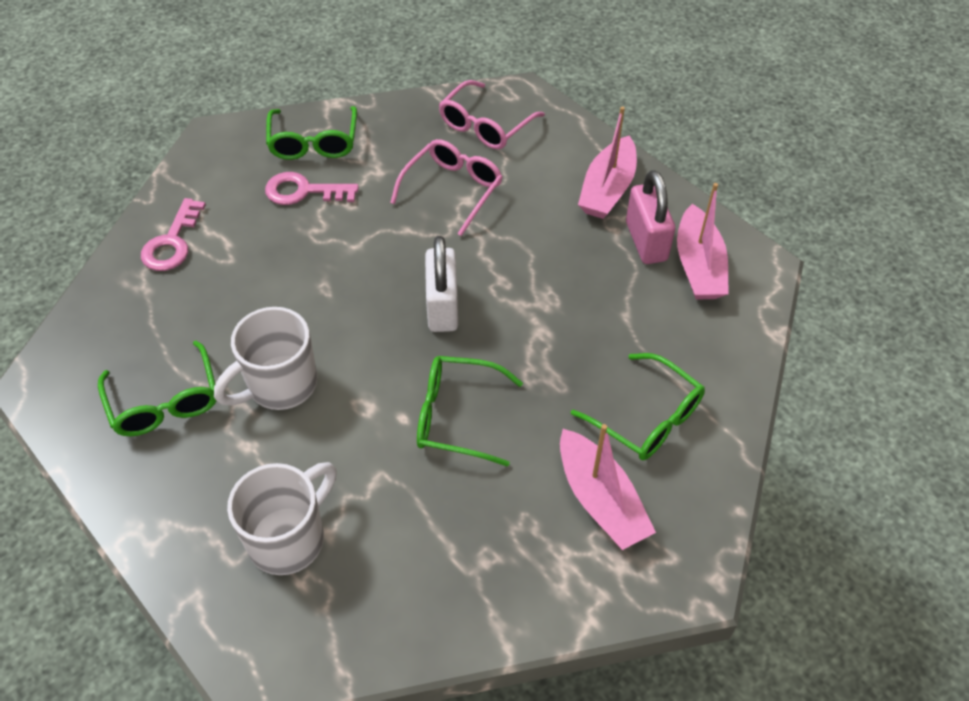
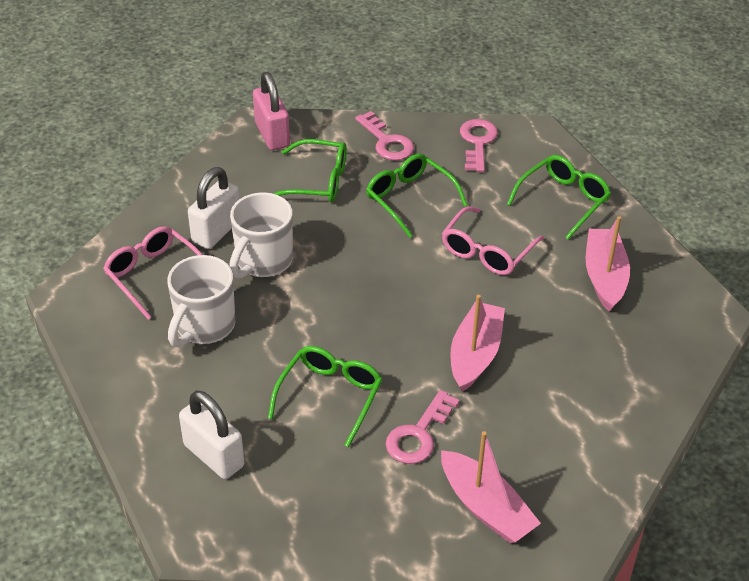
pink key: 2 -> 3
white padlock: 1 -> 2

